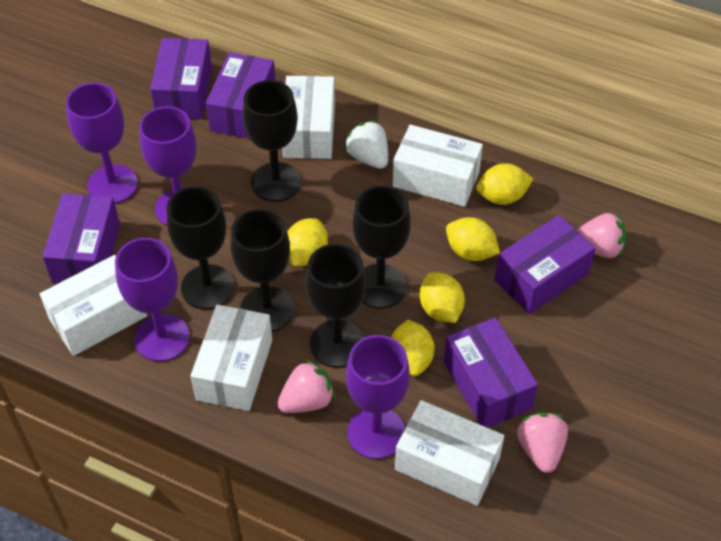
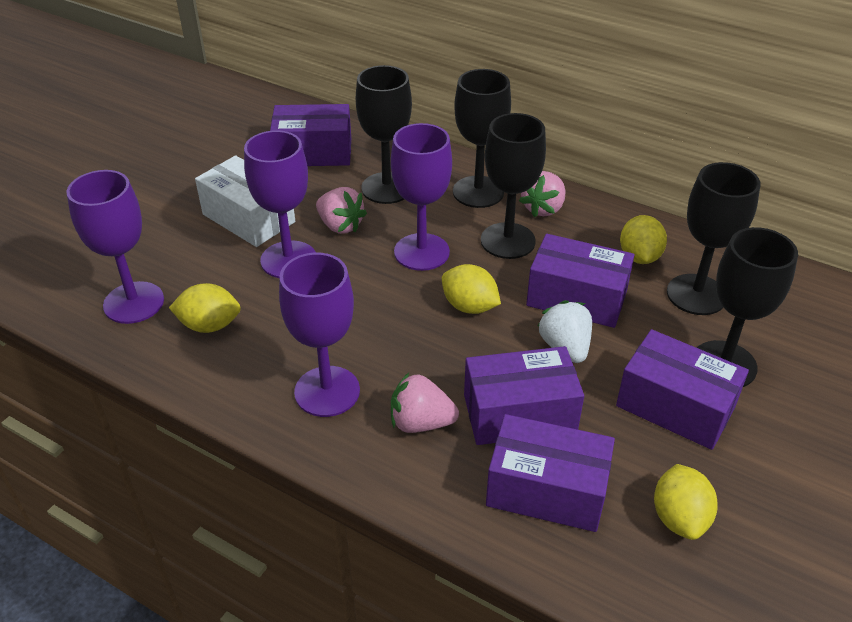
white box: 5 -> 1
yellow lemon: 5 -> 4

